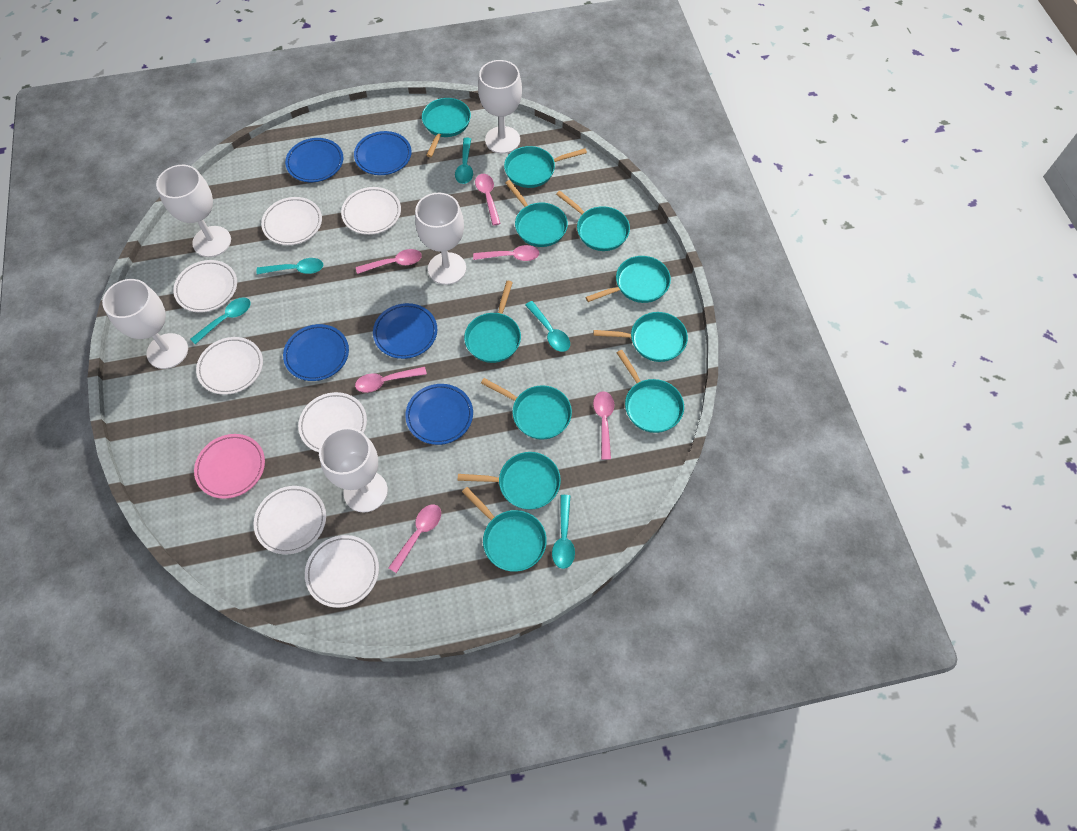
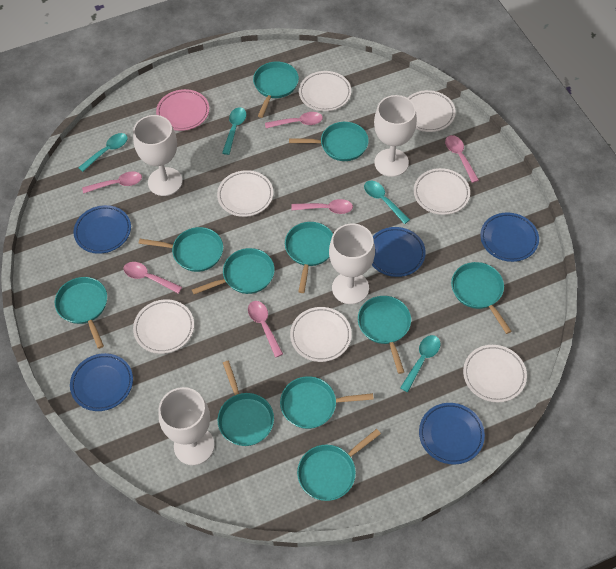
turquoise spoon: 5 -> 4
white goblet: 5 -> 4

